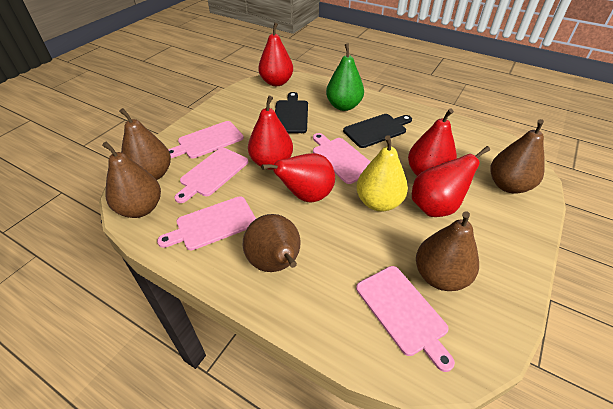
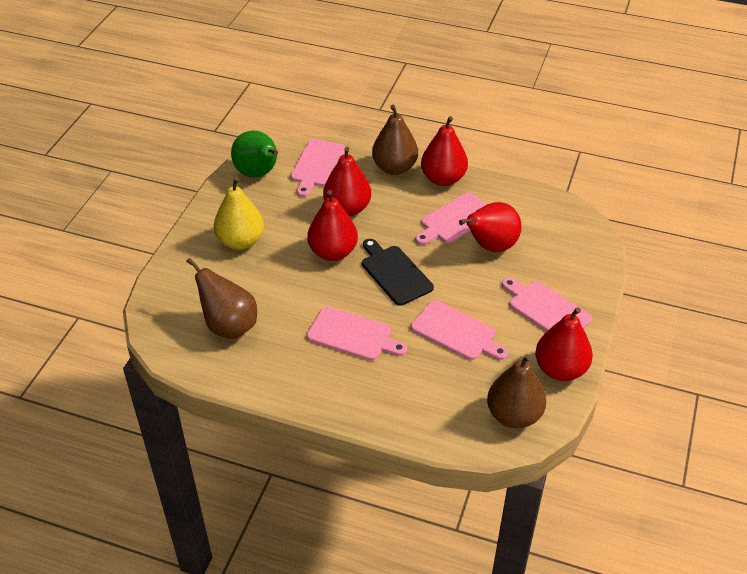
black cutting board: 2 -> 1
brown pear: 5 -> 3

